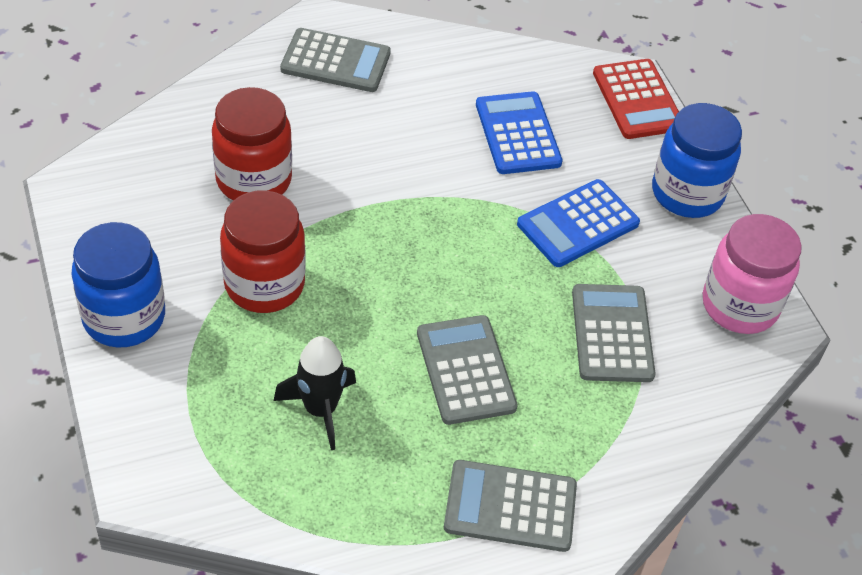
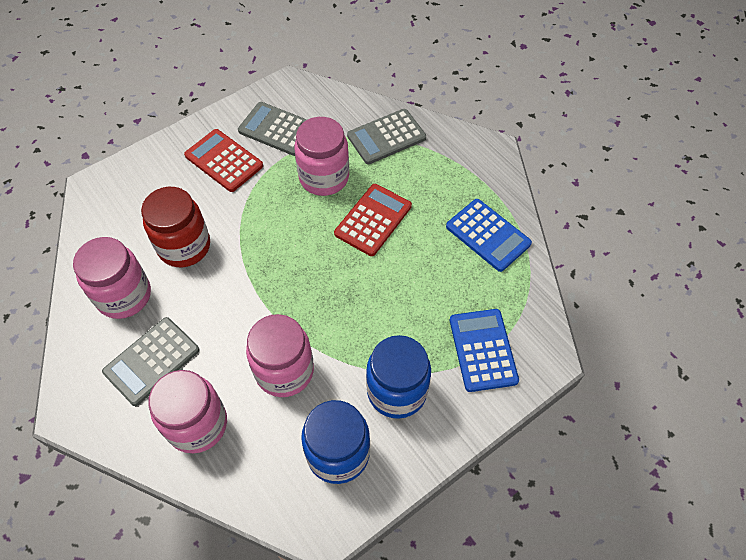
black rocket: 1 -> 0
grey calculator: 4 -> 3
pink jar: 1 -> 4
red calculator: 1 -> 2
red jar: 2 -> 1

